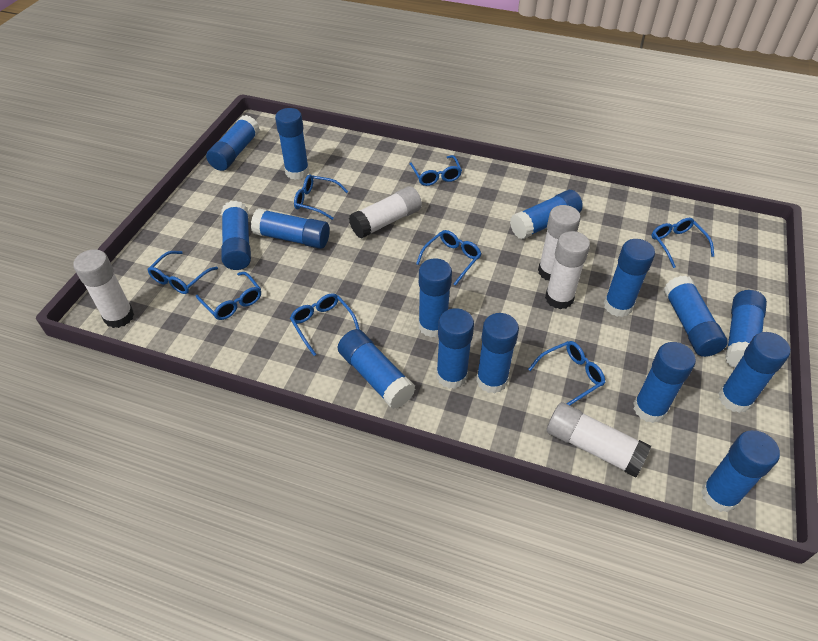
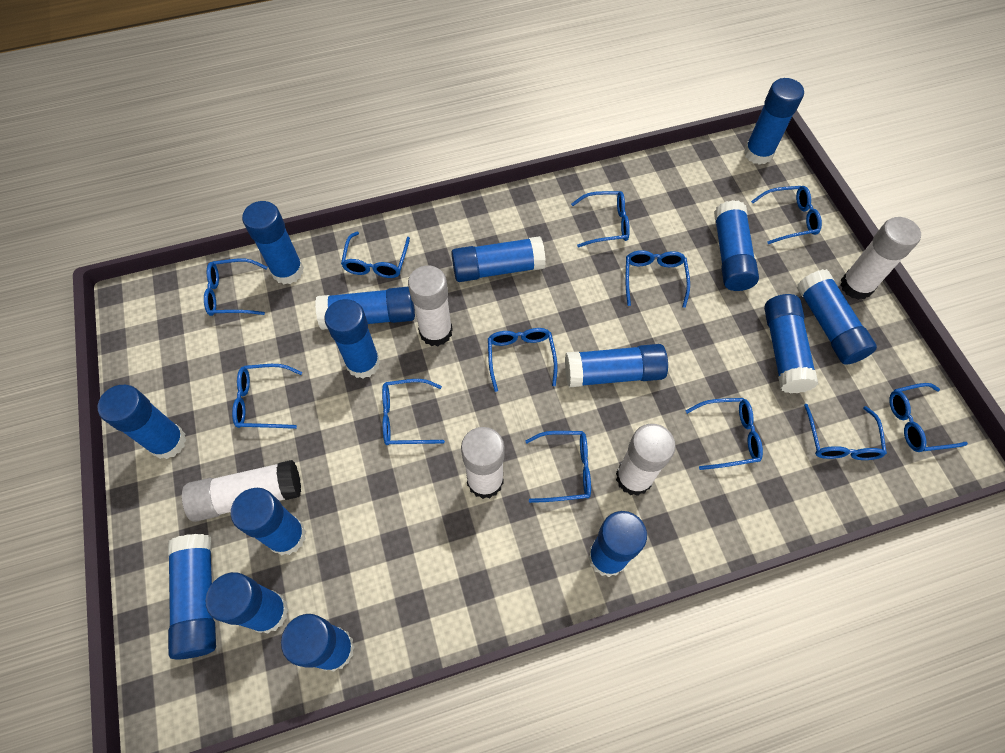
blue glasses: 8 -> 12

